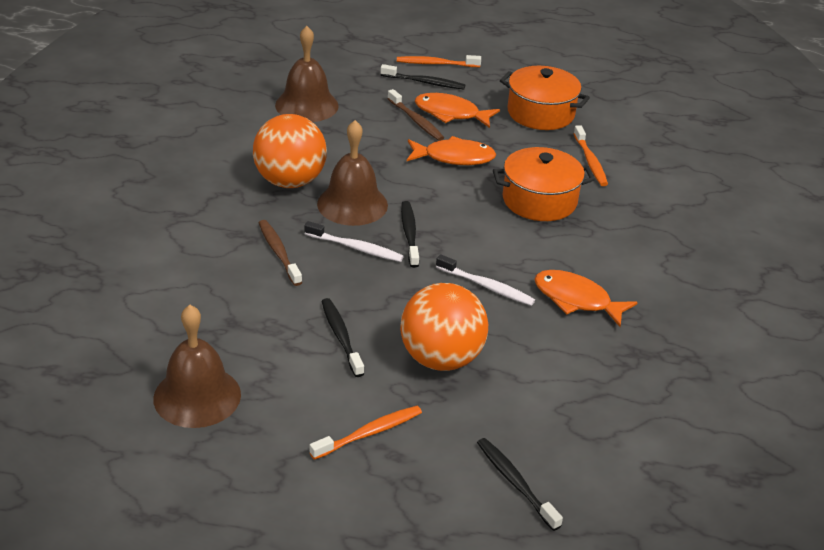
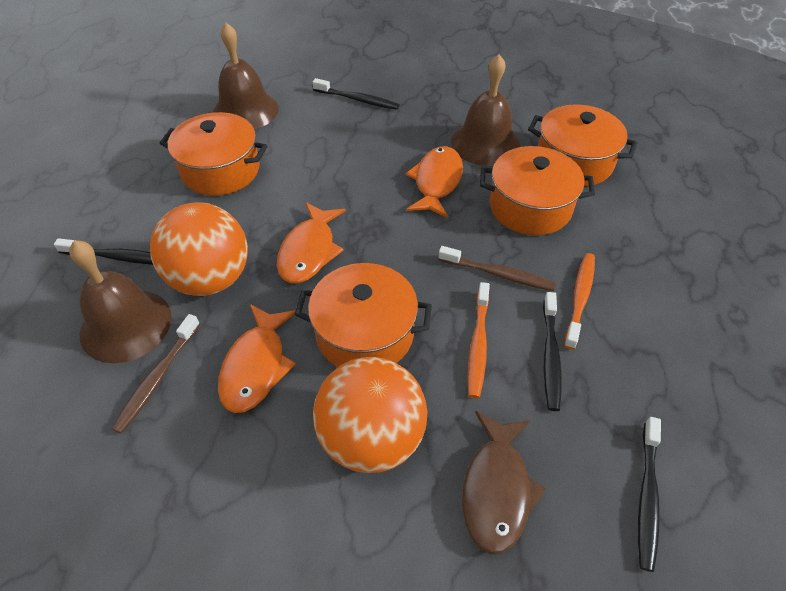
brown fish: 0 -> 1
orange pot: 2 -> 4
orange toothbrush: 3 -> 2
white toothbrush: 2 -> 0

